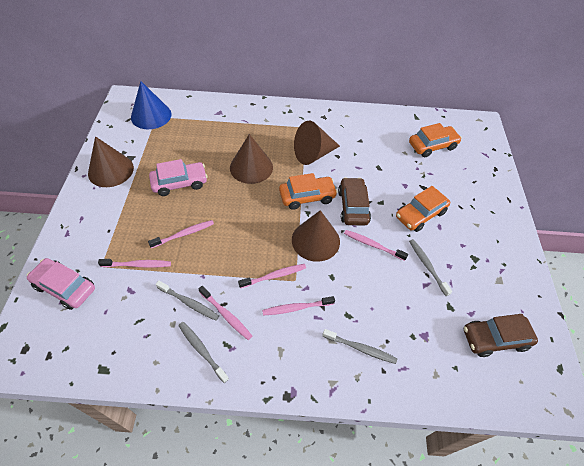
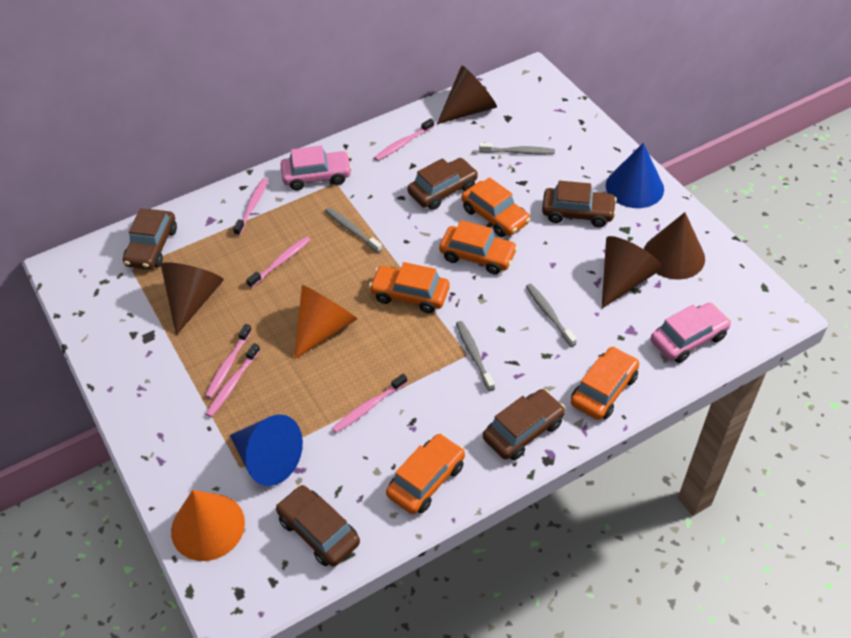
blue cone: 1 -> 2
brown car: 2 -> 5
orange car: 3 -> 5
orange cone: 0 -> 2

